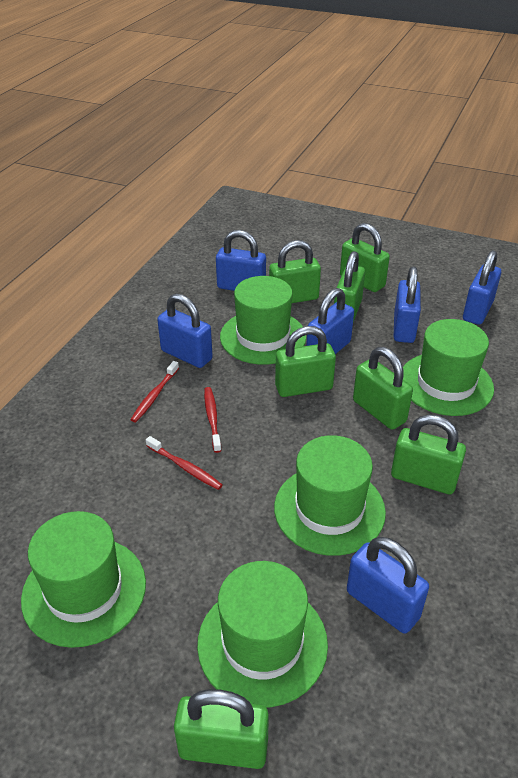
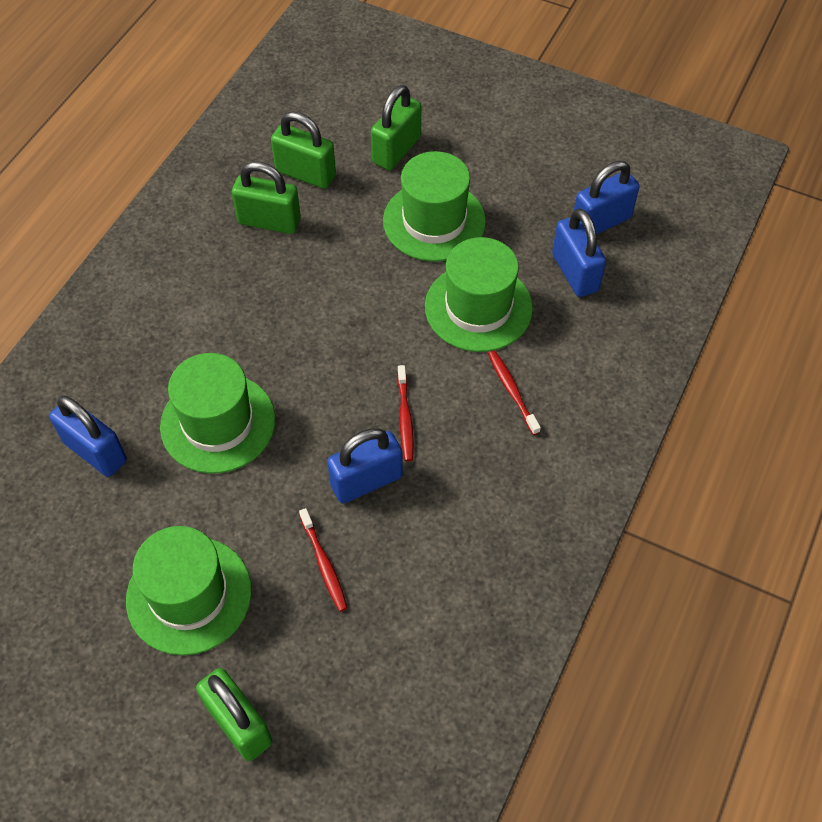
blue padlock: 6 -> 4
green hat: 5 -> 4
green padlock: 7 -> 4

